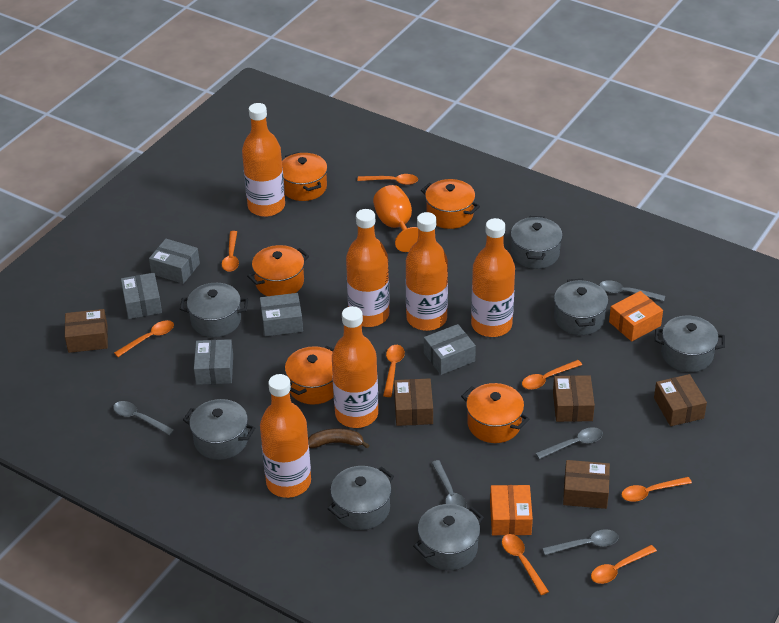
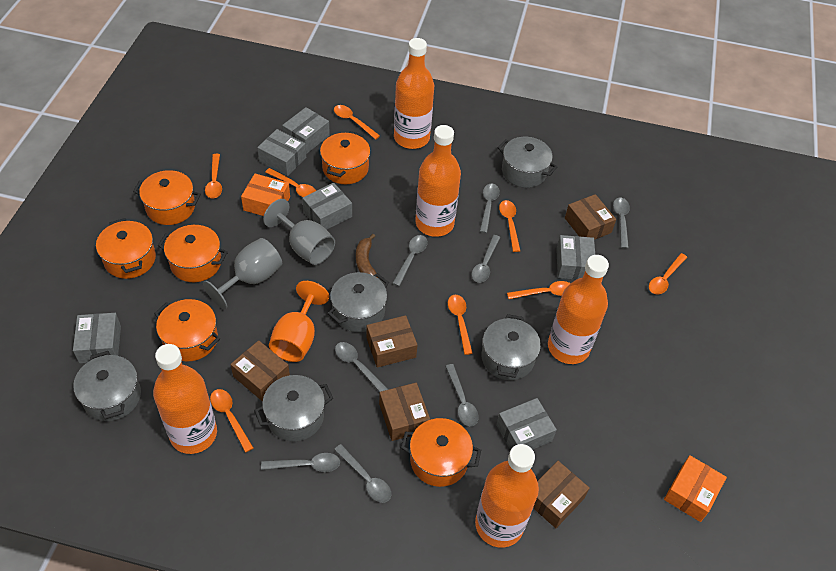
grey box: 5 -> 6
grey goblet: 0 -> 2
grey pot: 7 -> 5
grey spoon: 5 -> 8
orange bottle: 6 -> 5
orange pot: 5 -> 6

